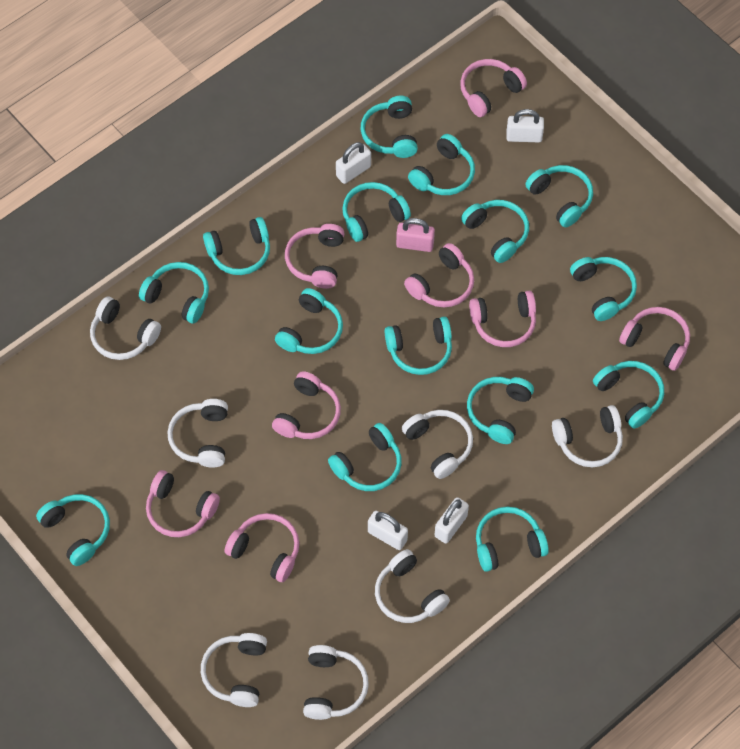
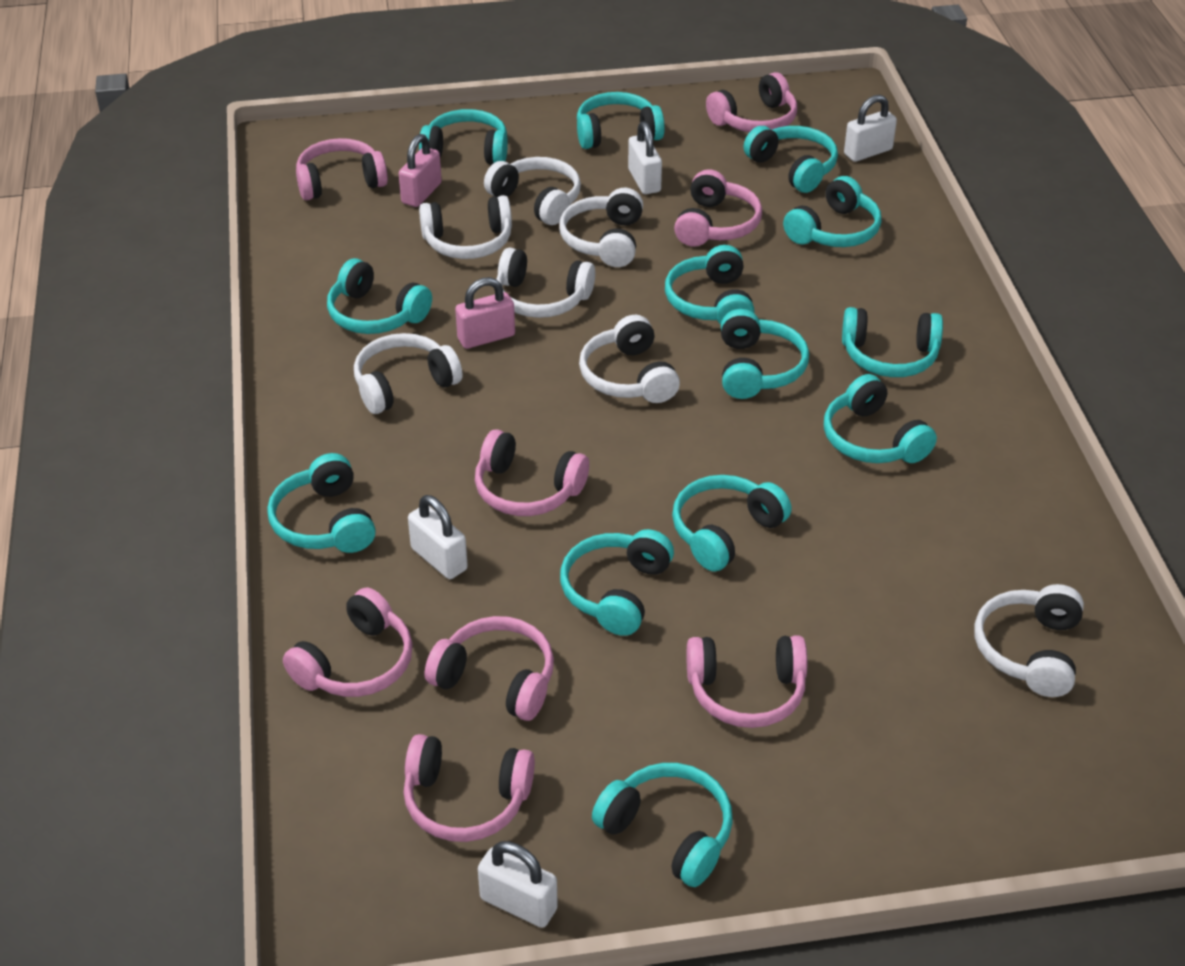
pink padlock: 1 -> 2
turquoise headphones: 15 -> 13

